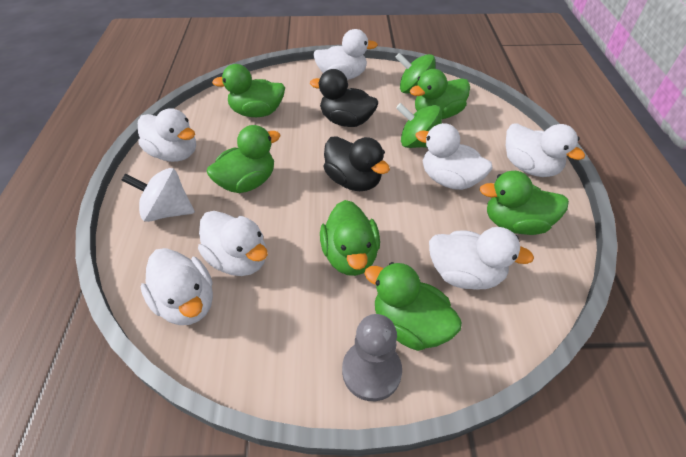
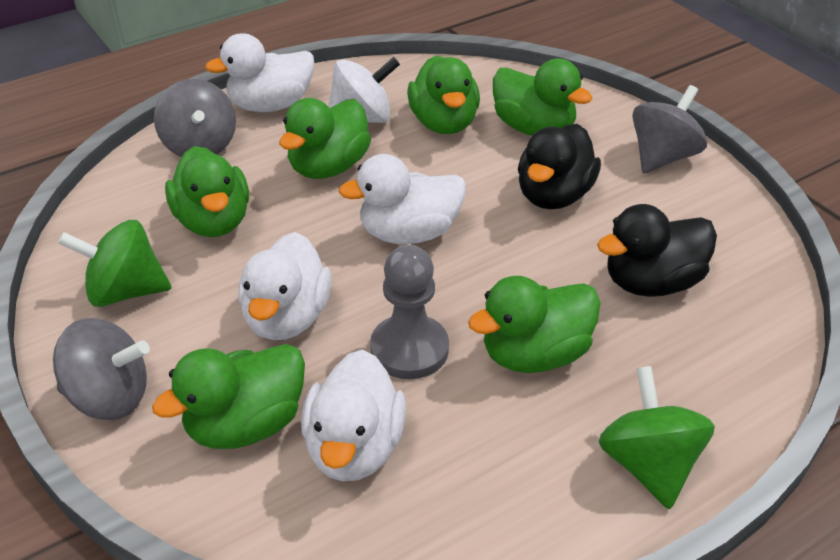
grey spinning top: 0 -> 3
white duck: 7 -> 4

